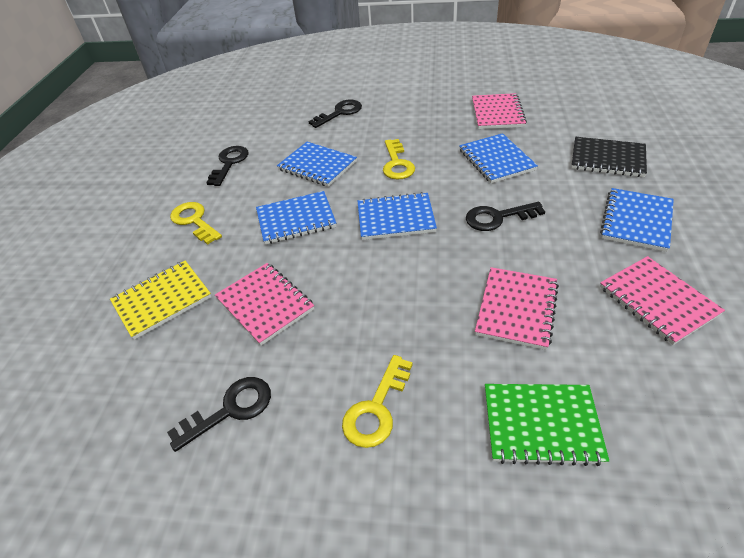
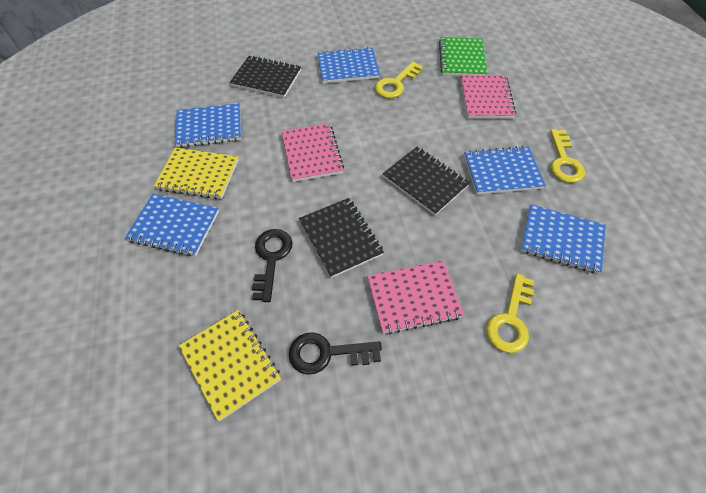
black key: 4 -> 2
black notebook: 1 -> 3
pink notebook: 4 -> 3
yellow notebook: 1 -> 2

